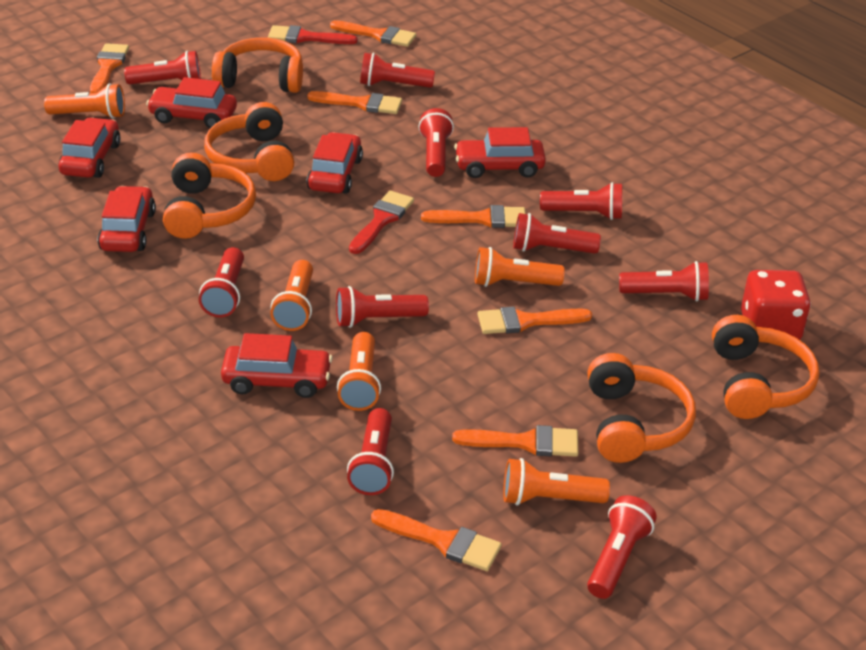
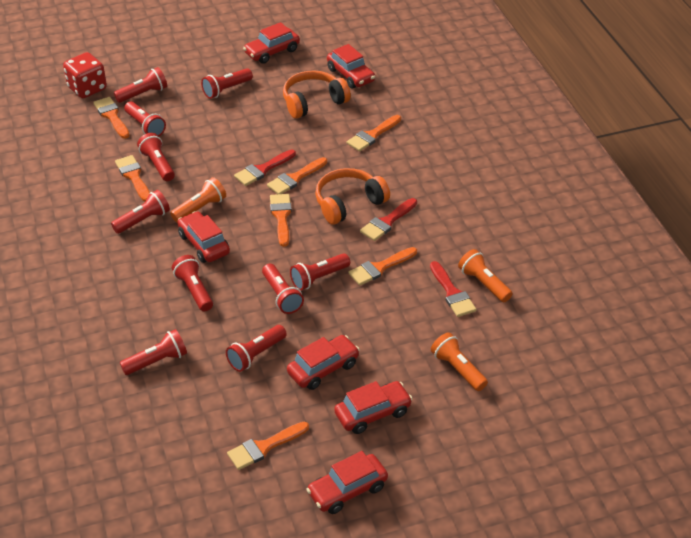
orange flashlight: 5 -> 3
orange headphones: 5 -> 2
red brush: 2 -> 3

